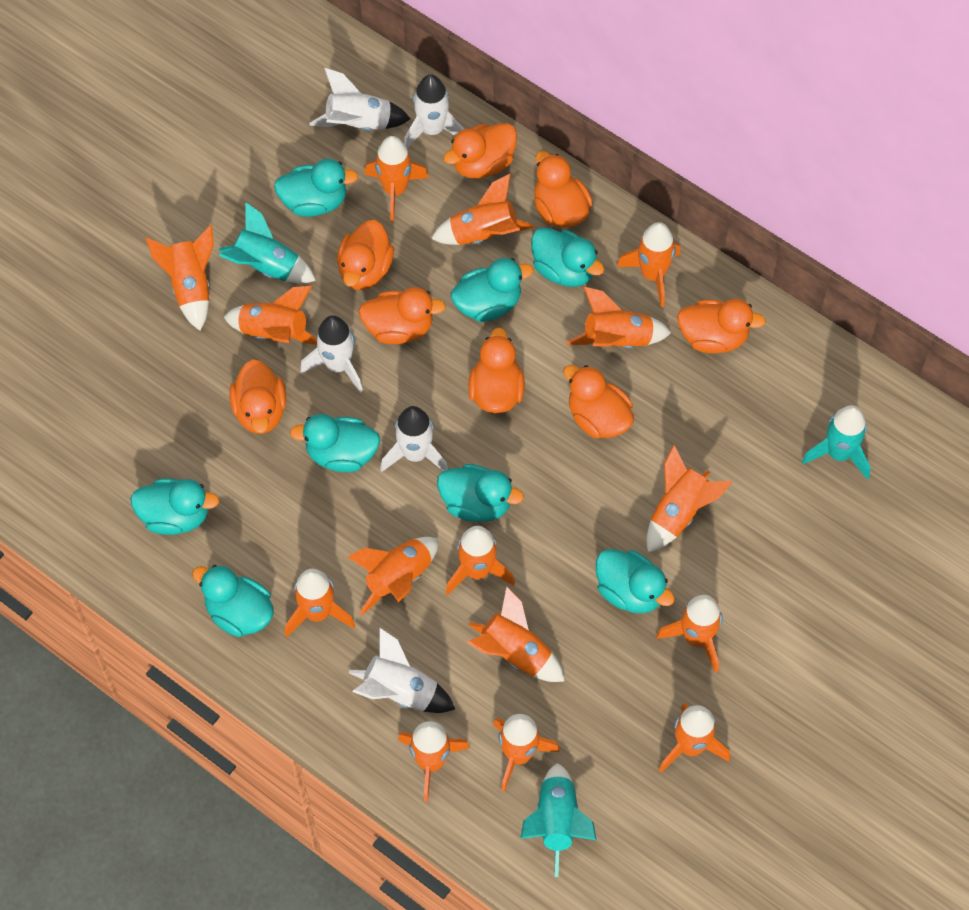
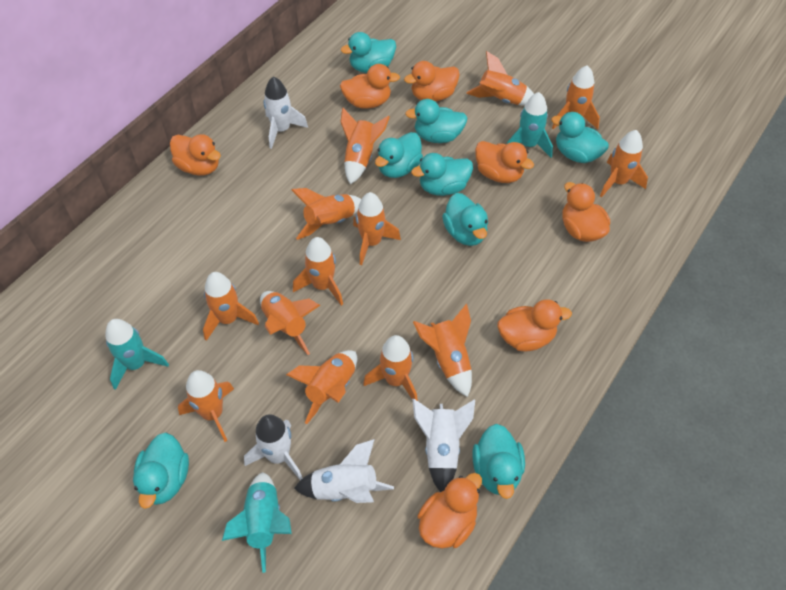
orange duck: 8 -> 7
orange rocket: 15 -> 13
white rocket: 5 -> 4

